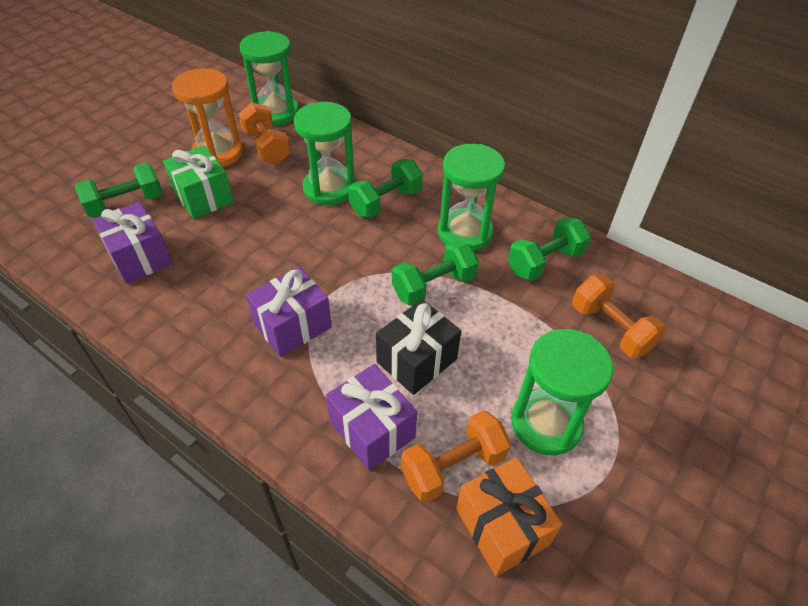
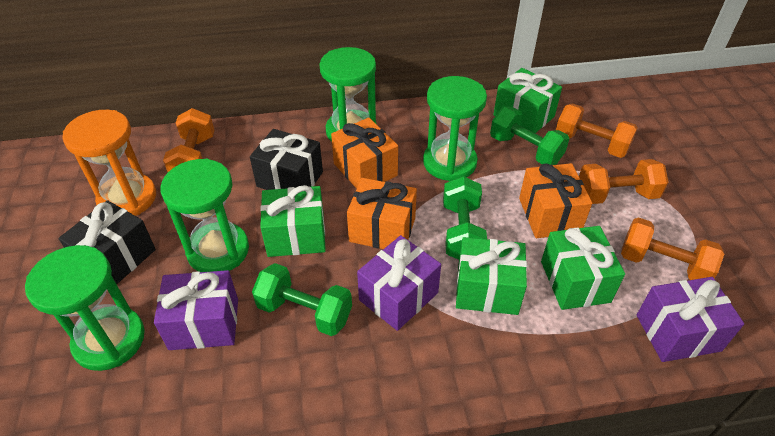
black gift: 1 -> 2
green dumbbell: 4 -> 3
green gift: 1 -> 4
orange dumbbell: 3 -> 4
orange gift: 1 -> 3

